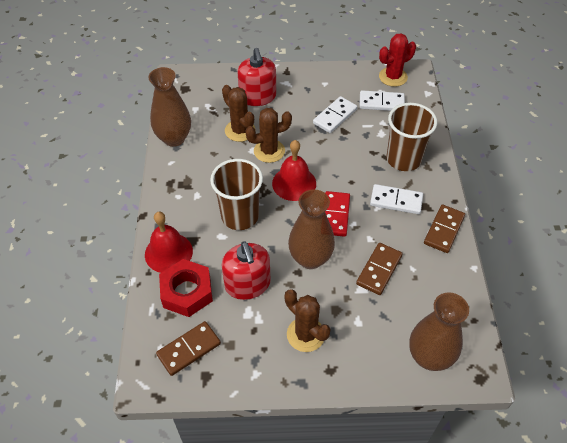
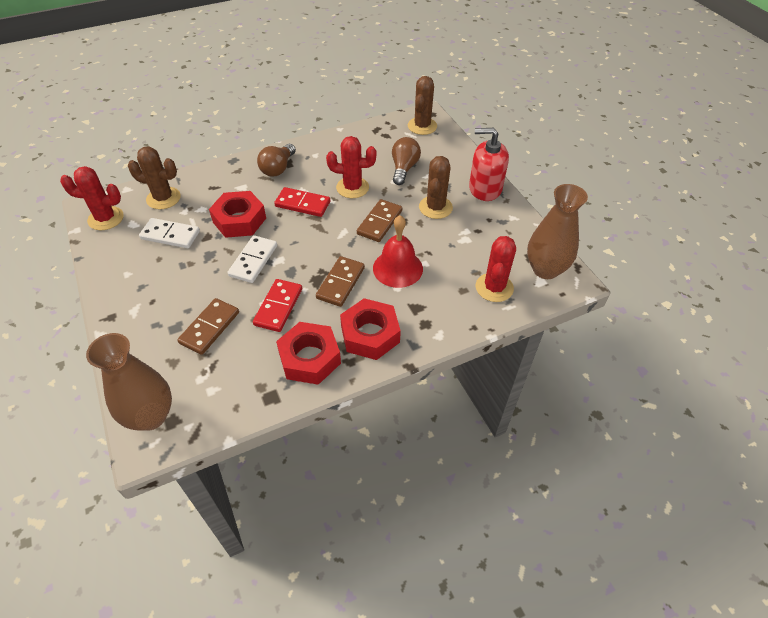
brown cup: 2 -> 0
brown light bulb: 0 -> 2
brown vase: 3 -> 2
red bell: 2 -> 1
red cactus: 1 -> 3
red domino: 1 -> 2
red nut: 1 -> 3
red soap dispenser: 2 -> 1
white domino: 3 -> 2

